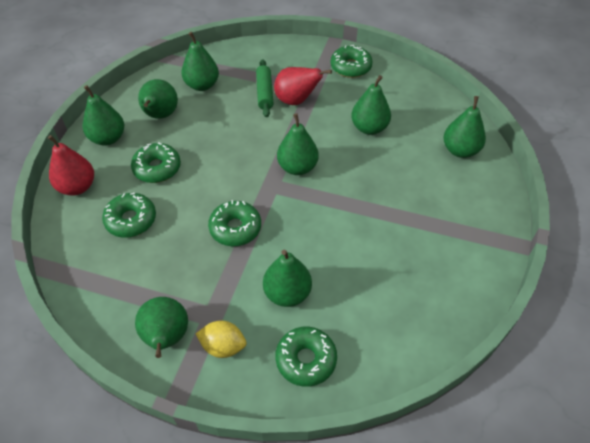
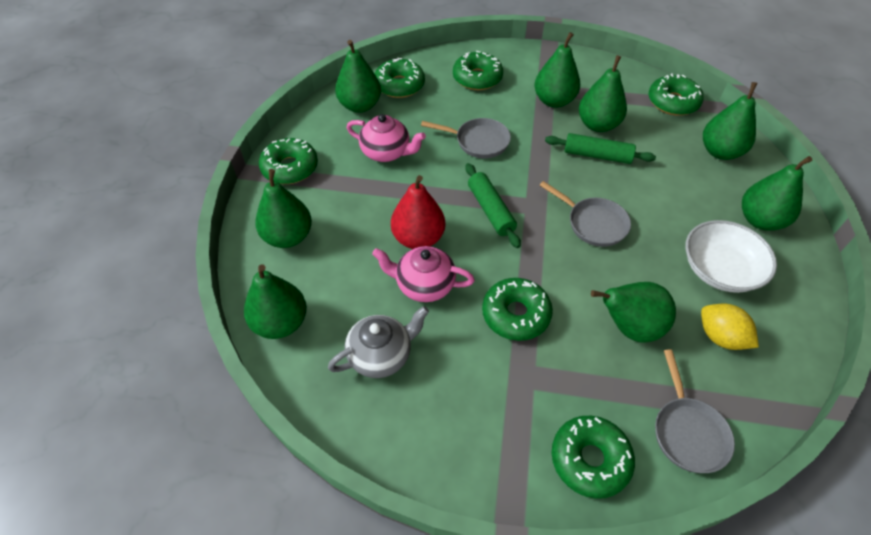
green donut: 5 -> 6
green rolling pin: 1 -> 2
grey pan: 0 -> 3
grey teapot: 0 -> 1
pink teapot: 0 -> 2
red pear: 2 -> 1
white bowl: 0 -> 1

